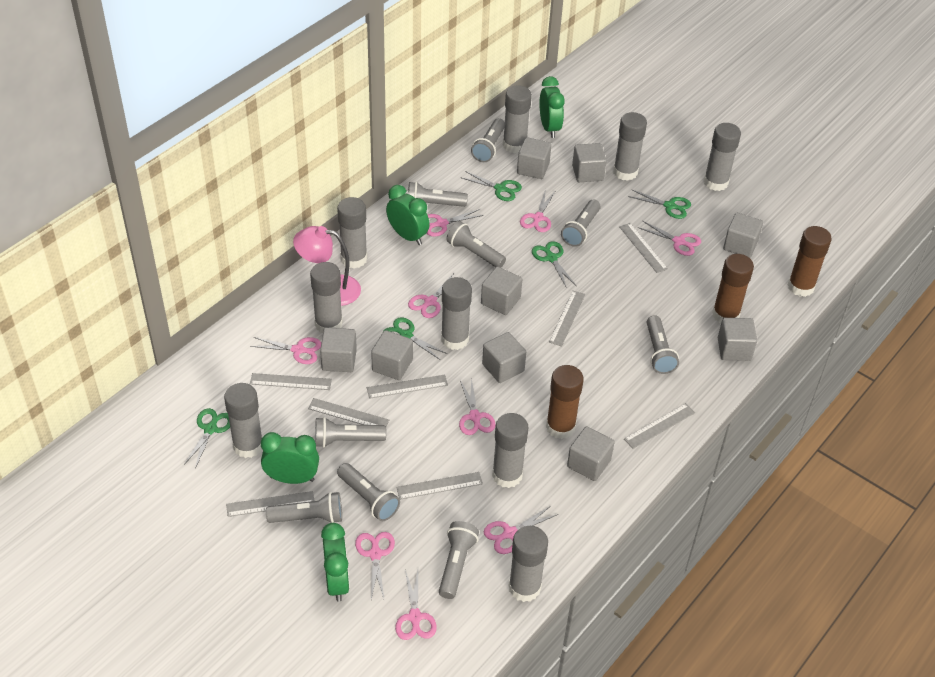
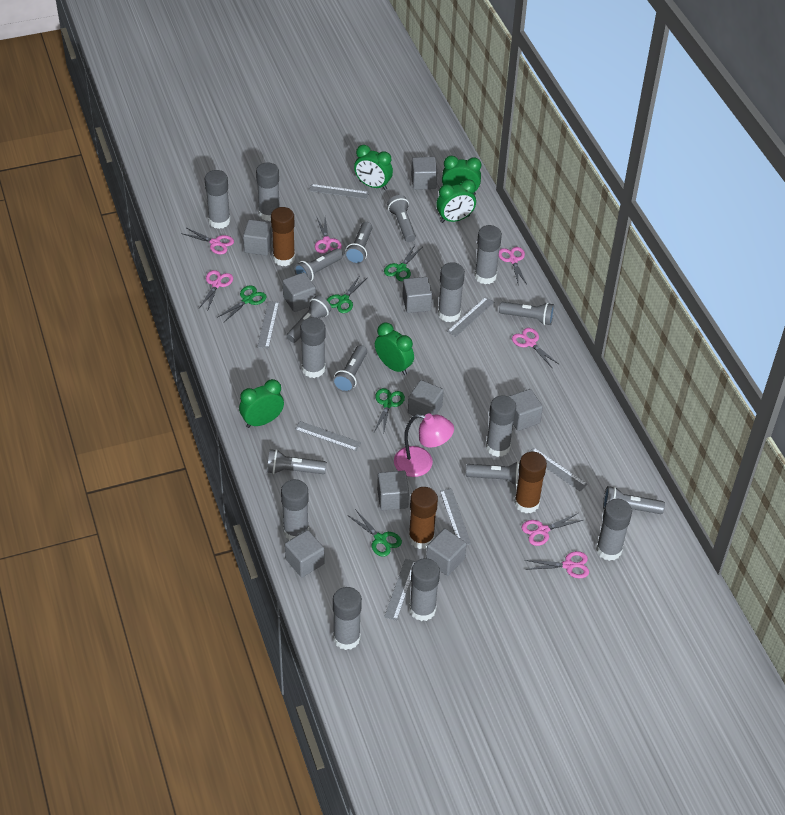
green clock: 4 -> 5
grey glue stick: 9 -> 10
grey ruler: 8 -> 7
pink scissors: 9 -> 7

